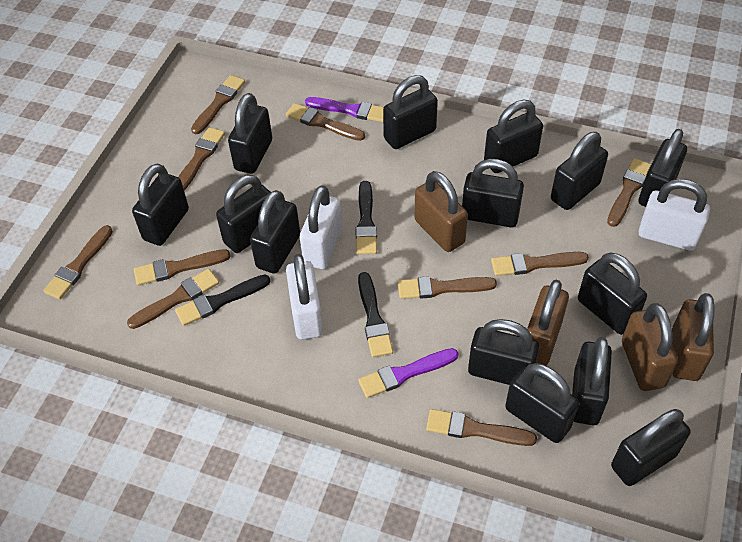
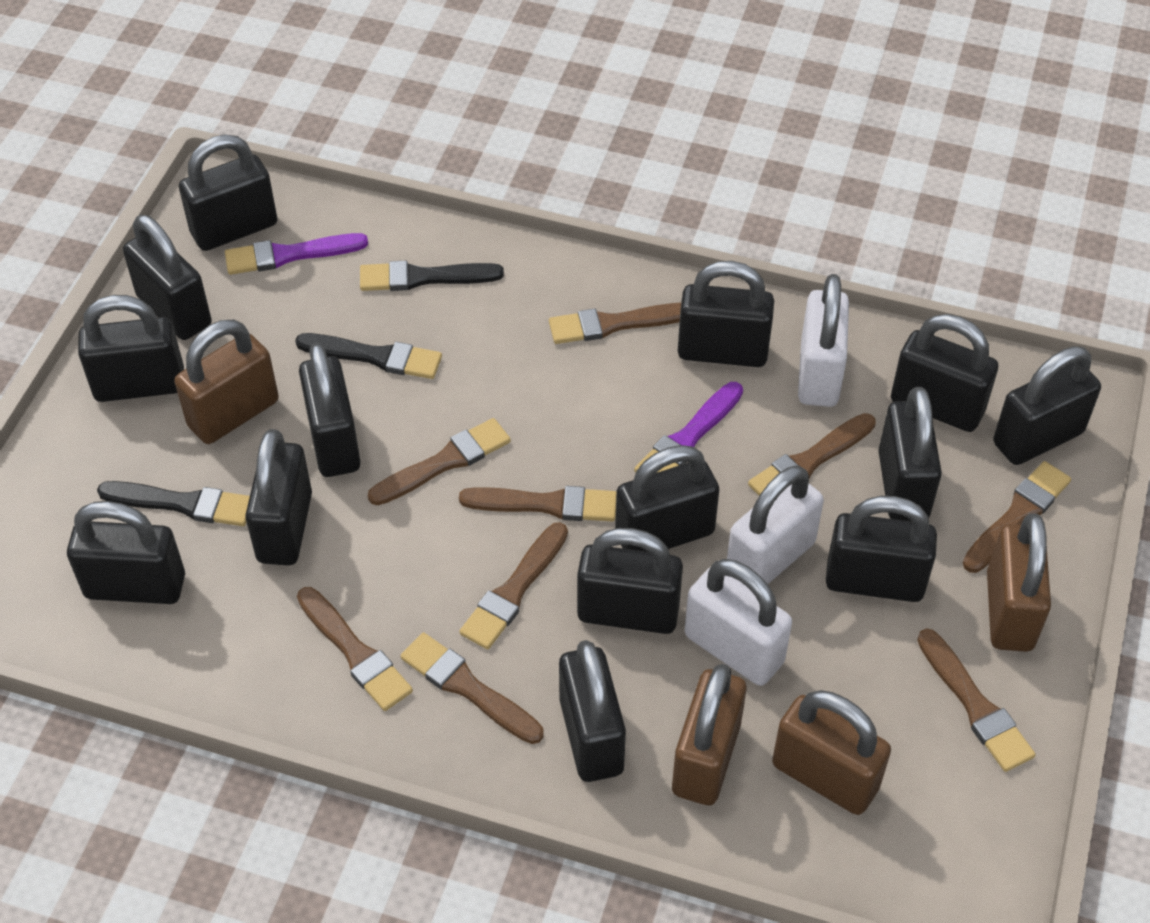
brown brush: 10 -> 9

